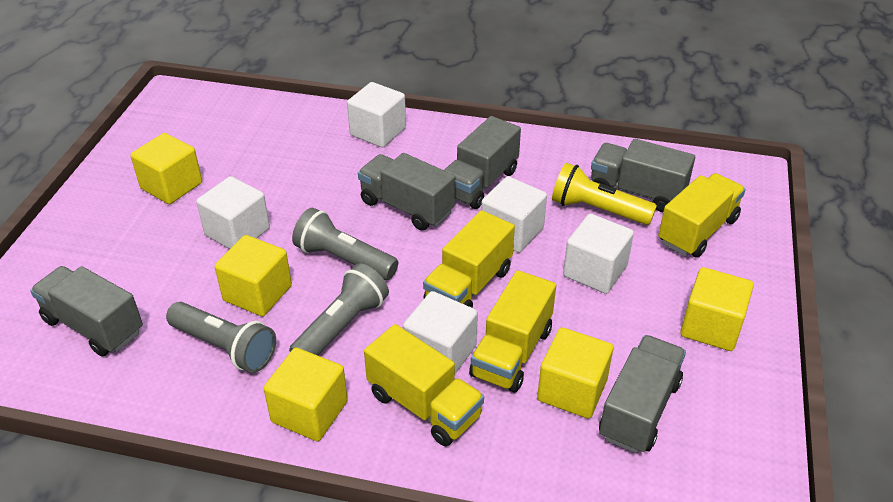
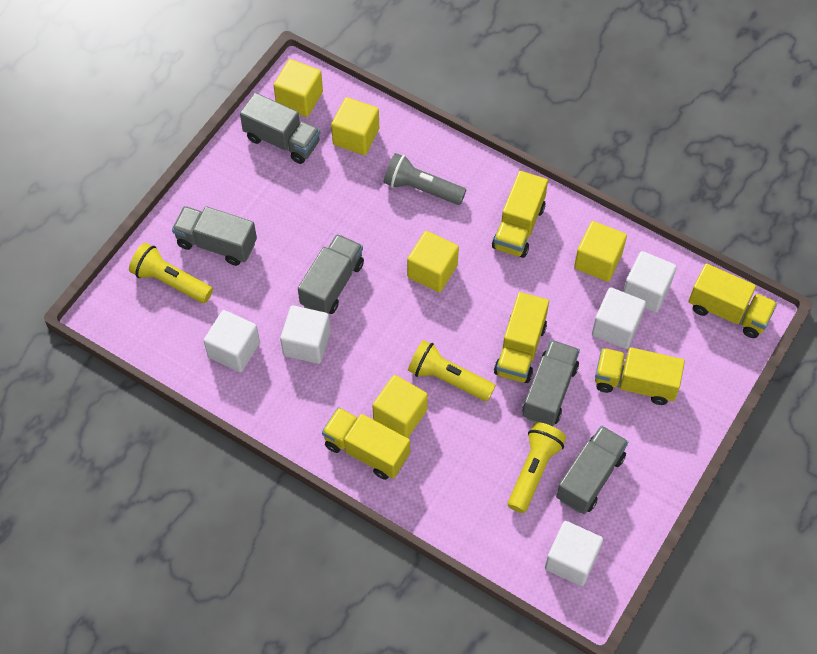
grey flashlight: 3 -> 1
yellow flashlight: 1 -> 3
yellow truck: 4 -> 5

